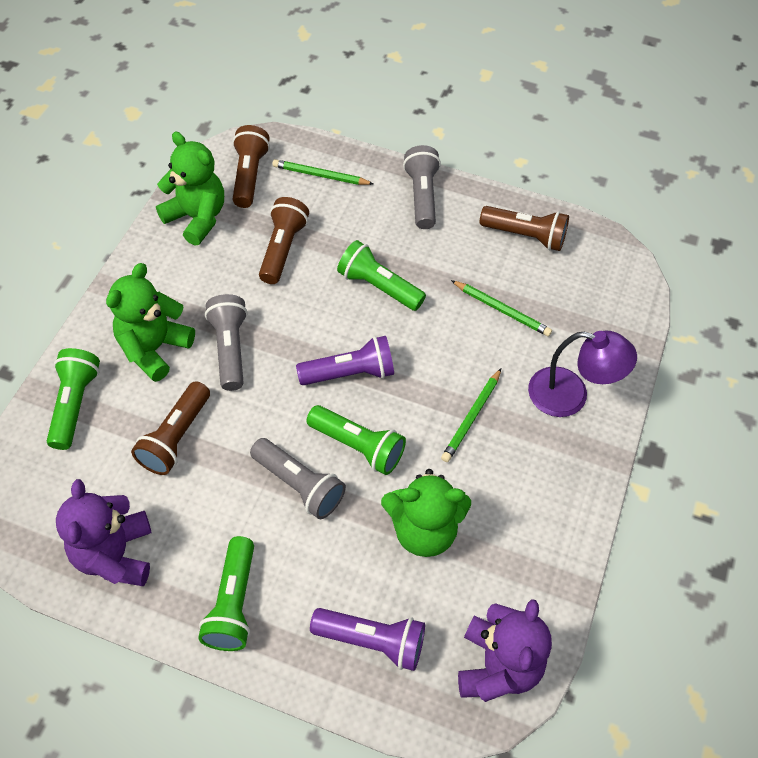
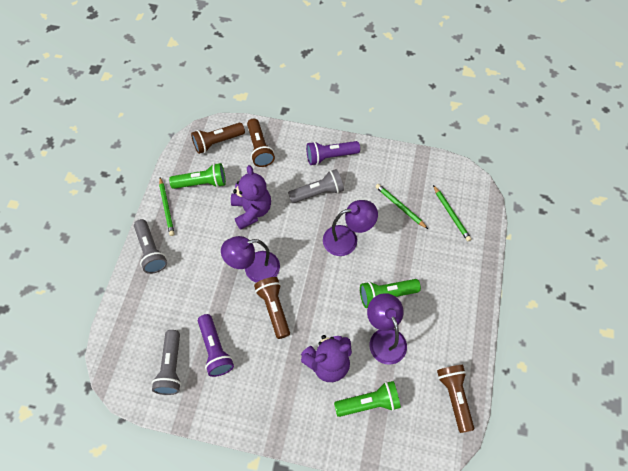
green flashlight: 4 -> 3
green teddy bear: 3 -> 0
purple lamp: 1 -> 3

